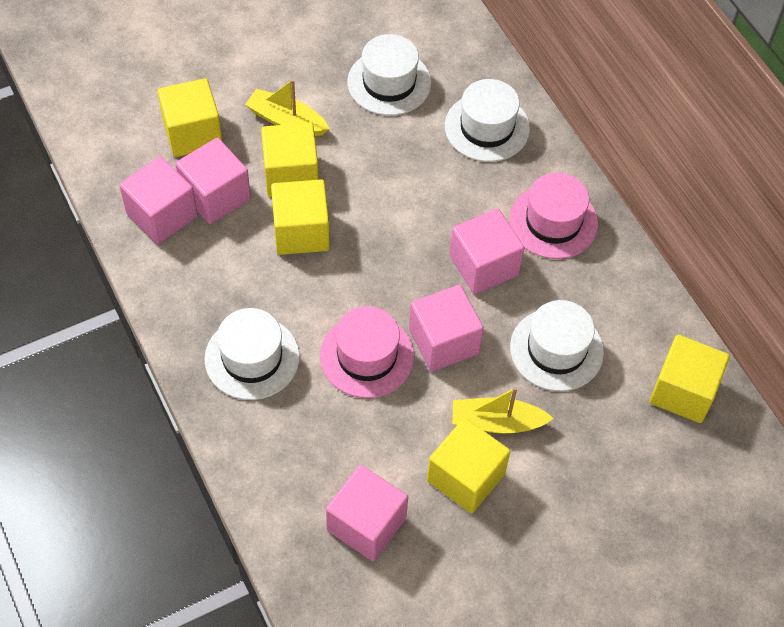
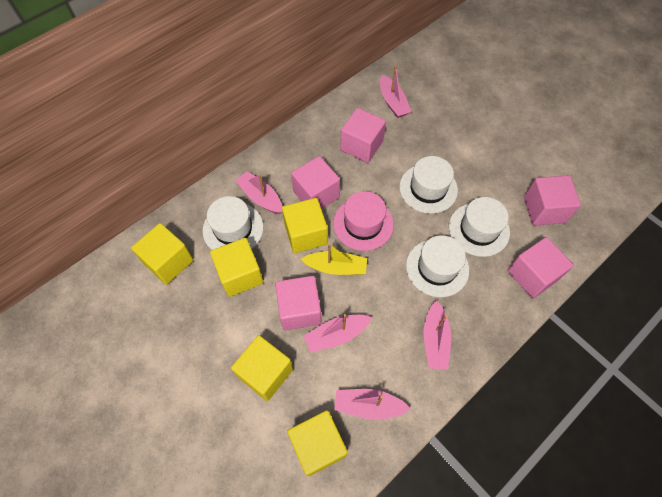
pink boat: 0 -> 5
pink hat: 2 -> 1
yellow boat: 2 -> 1

